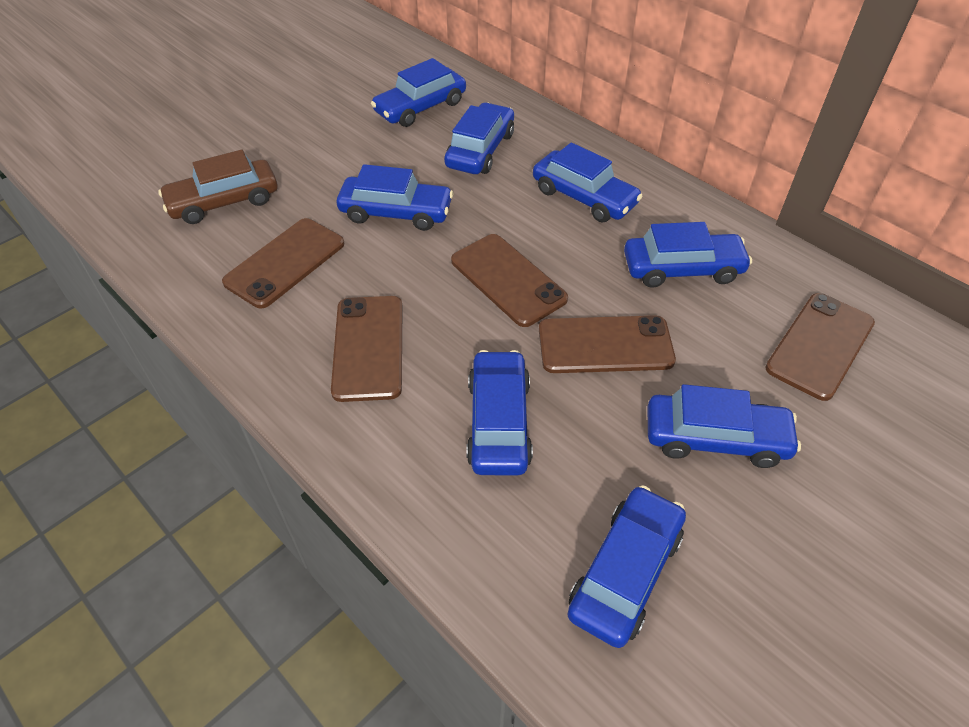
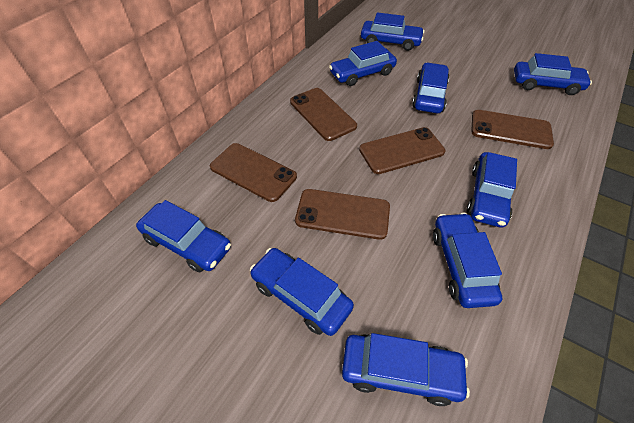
blue car: 8 -> 9
brown car: 1 -> 0

